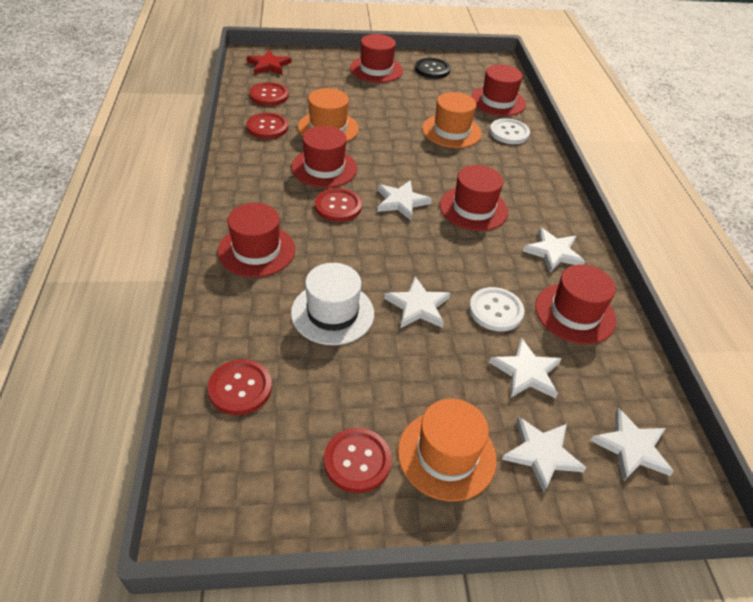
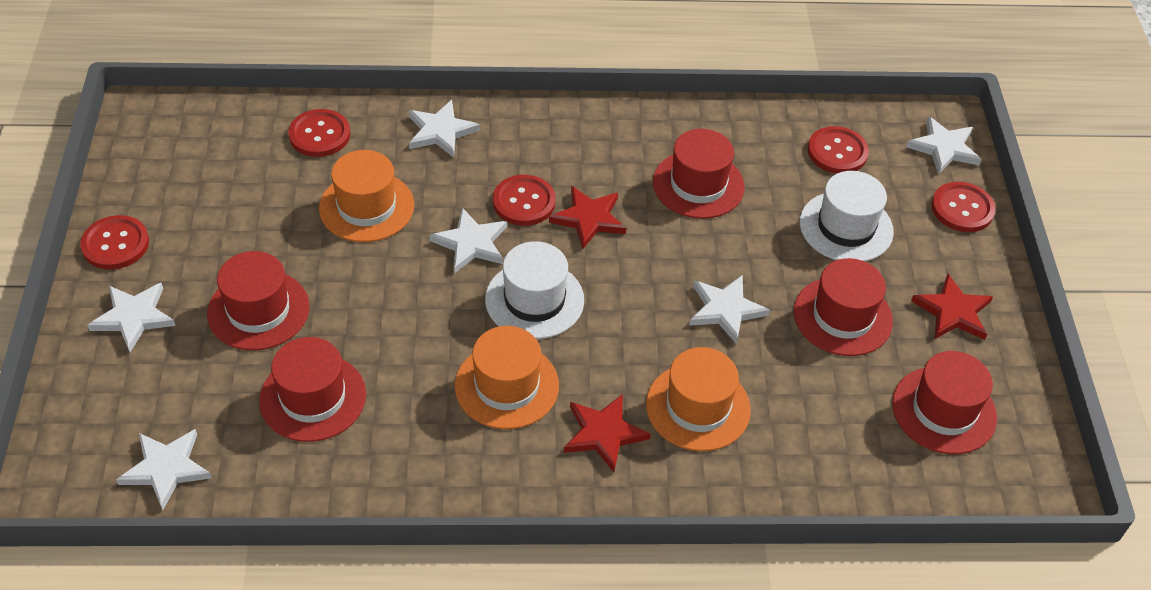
black button: 1 -> 0
red hat: 6 -> 5
red star: 1 -> 3
white button: 2 -> 0
white hat: 1 -> 2

